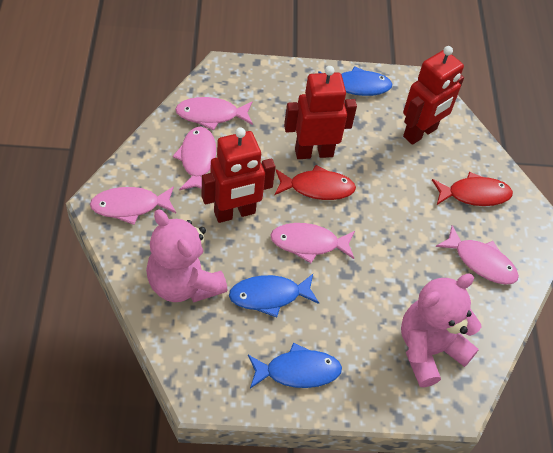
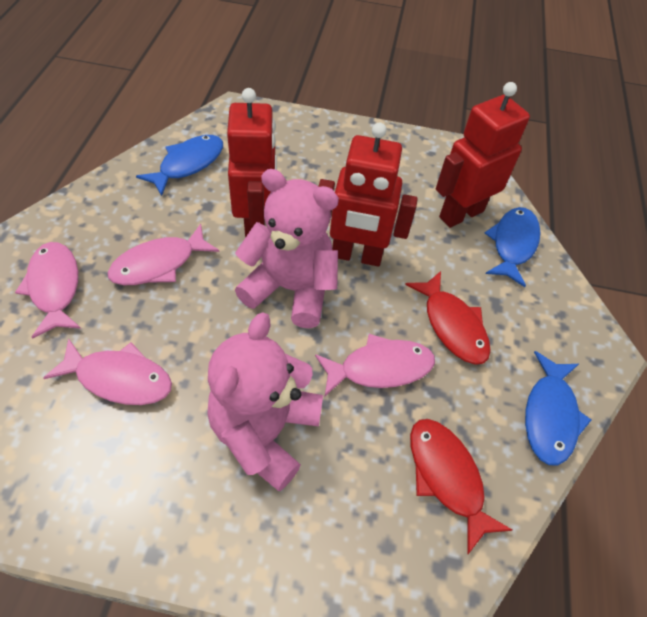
pink fish: 5 -> 4

